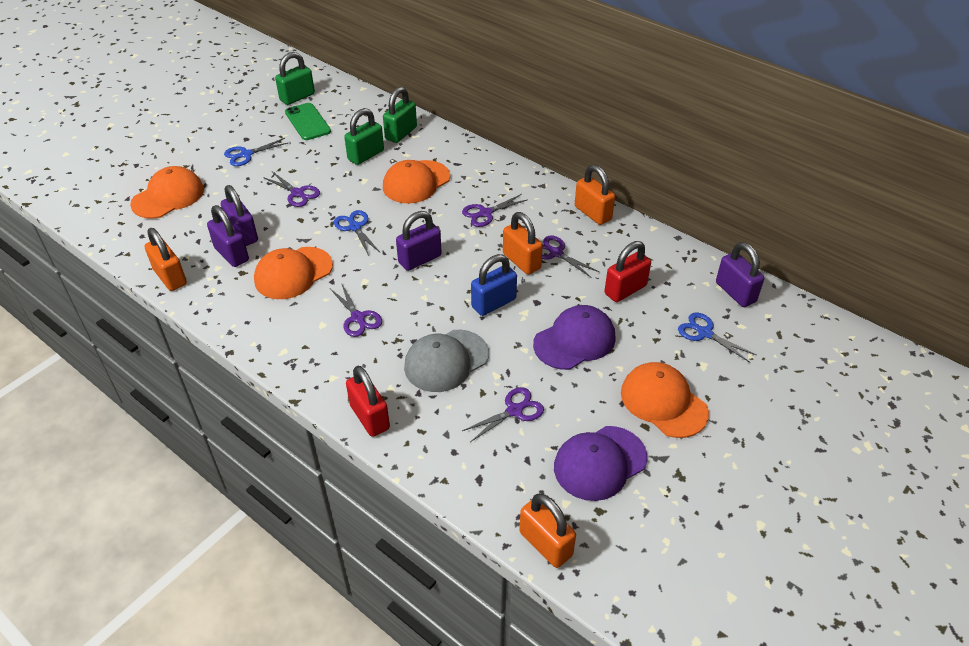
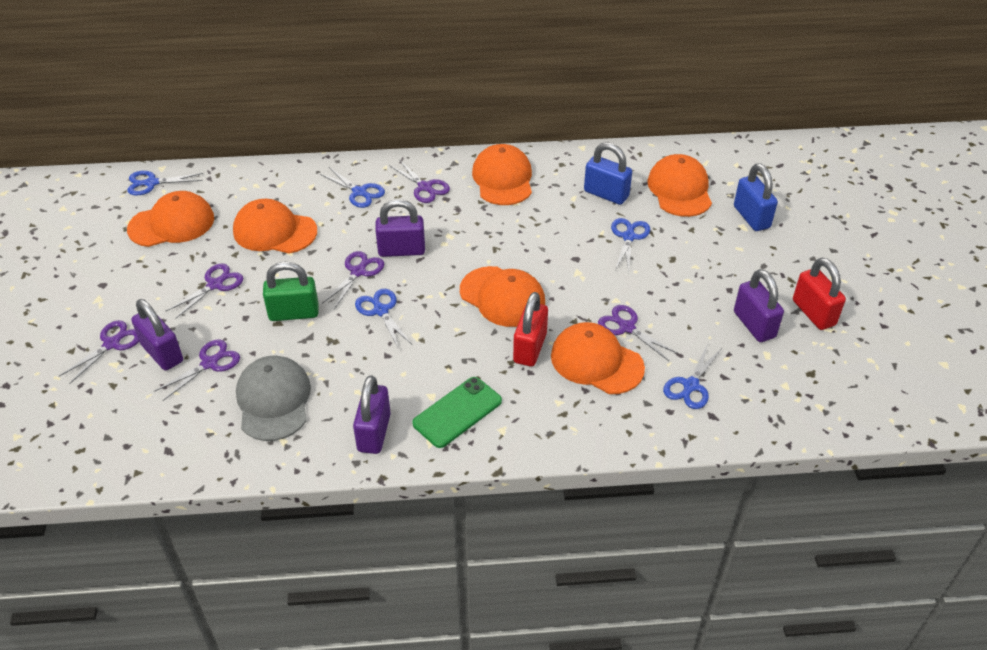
blue padlock: 1 -> 2
blue scissors: 3 -> 5
green padlock: 3 -> 1
orange cap: 4 -> 6
orange padlock: 4 -> 0
purple cap: 2 -> 0
purple scissors: 5 -> 6

